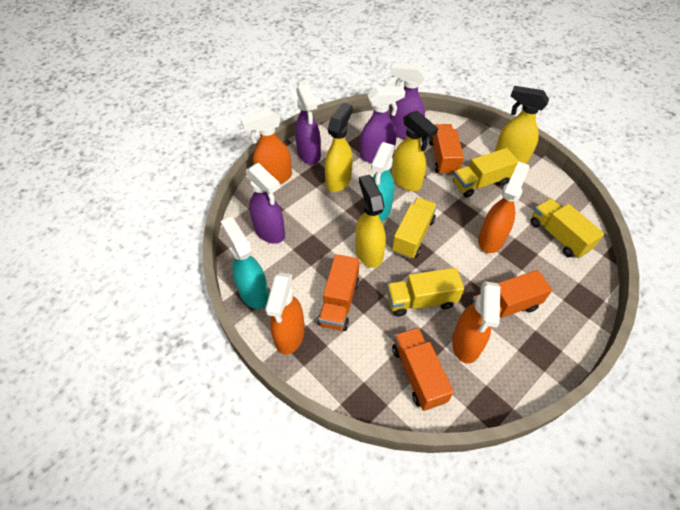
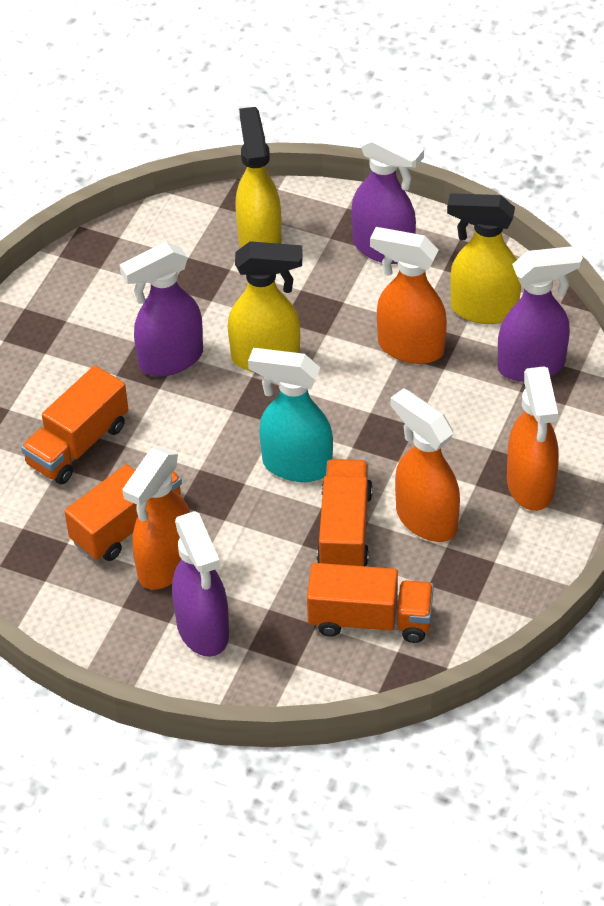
turquoise spray bottle: 2 -> 1
yellow spray bottle: 4 -> 3
yellow truck: 4 -> 0

